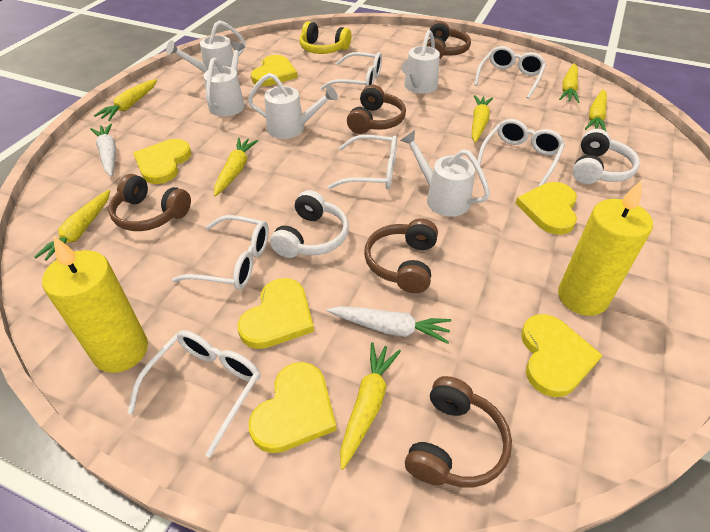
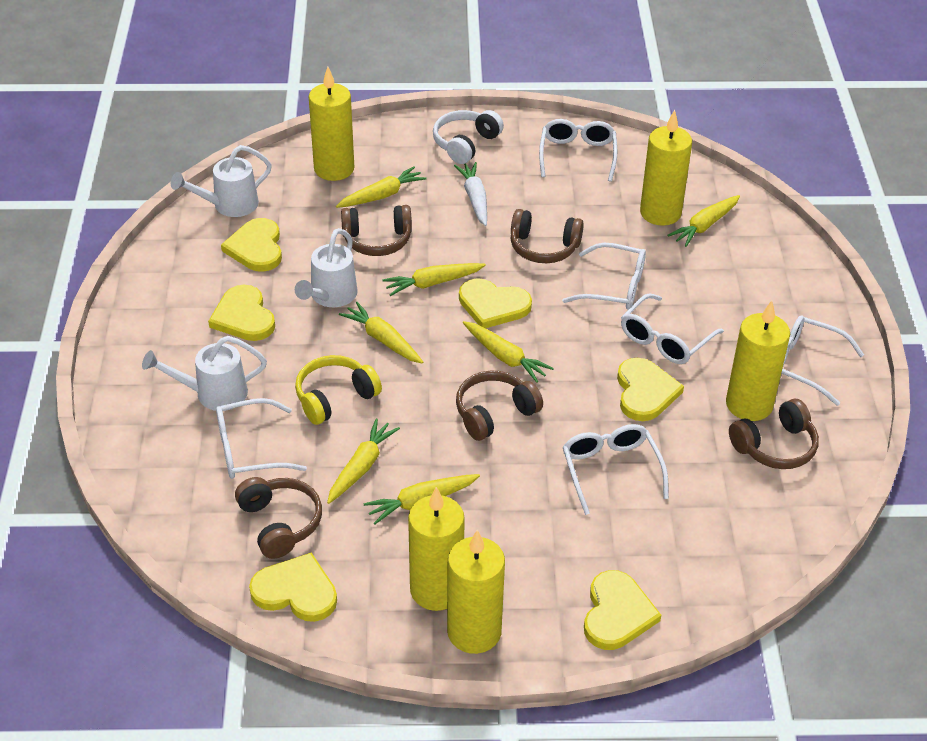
white carrot: 2 -> 1
white headphones: 2 -> 1
white watering can: 5 -> 3
yellow candle: 2 -> 5

